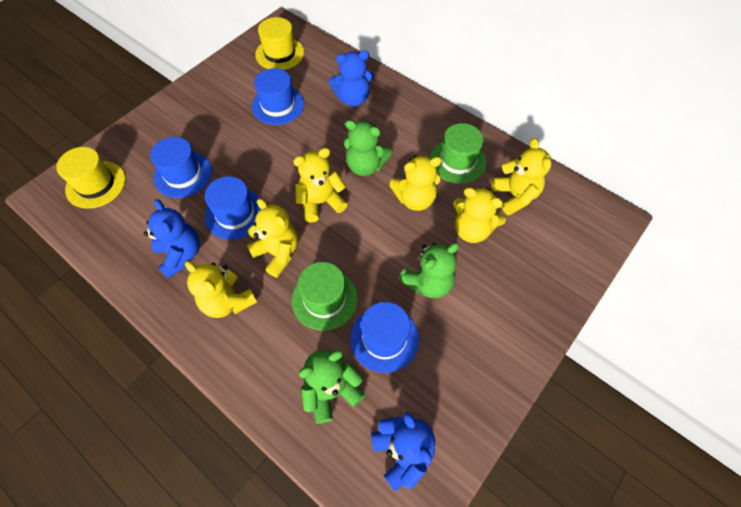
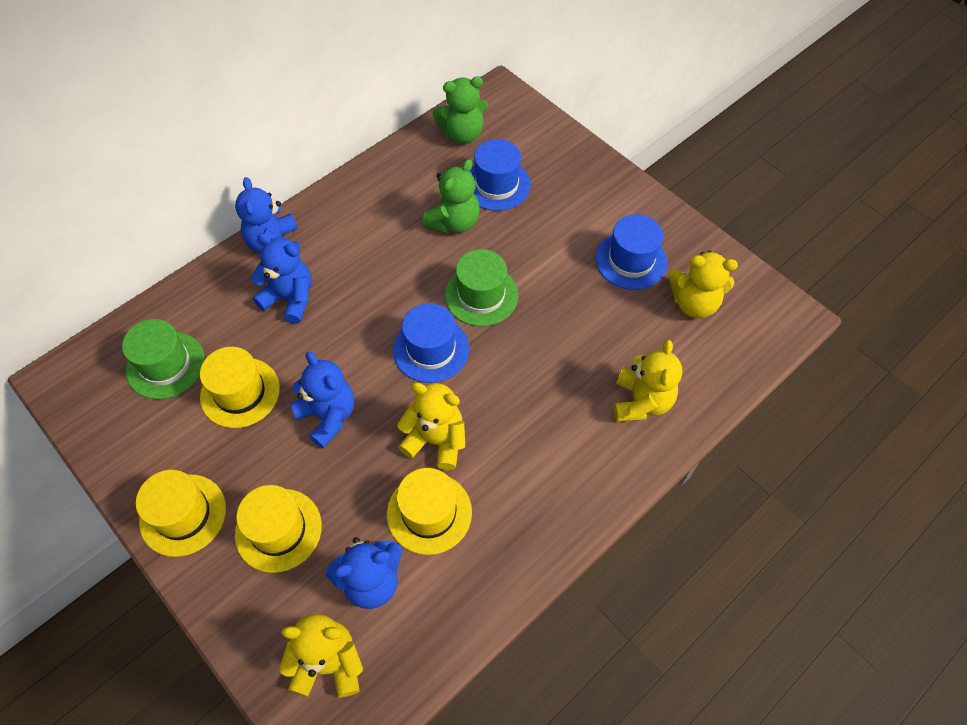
blue hat: 4 -> 3
blue teddy bear: 3 -> 4
green teddy bear: 3 -> 2
yellow hat: 2 -> 4
yellow teddy bear: 6 -> 4

